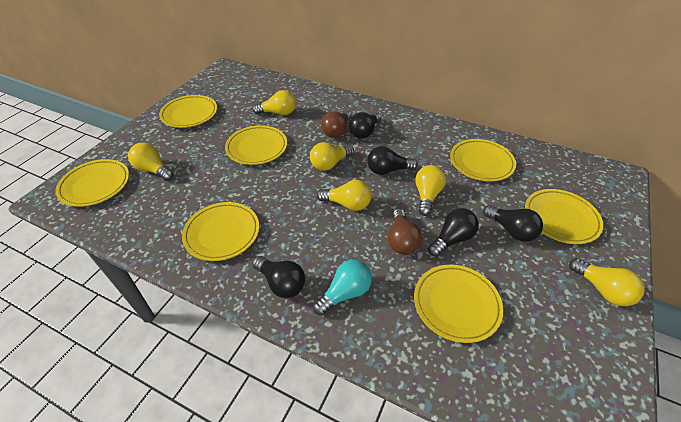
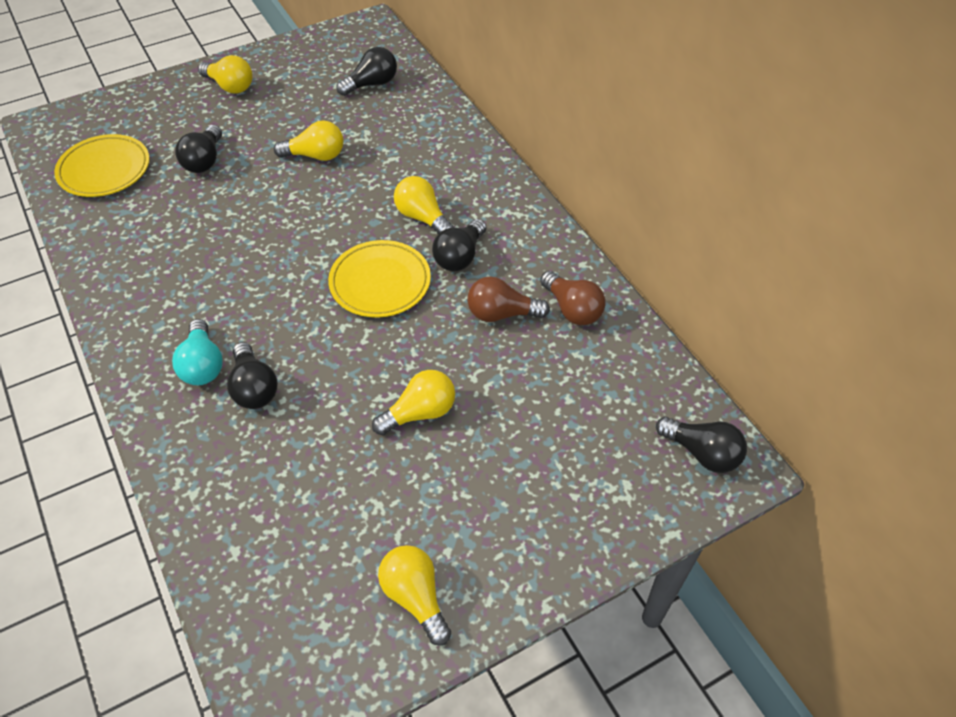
yellow light bulb: 6 -> 5
yellow plate: 7 -> 2

